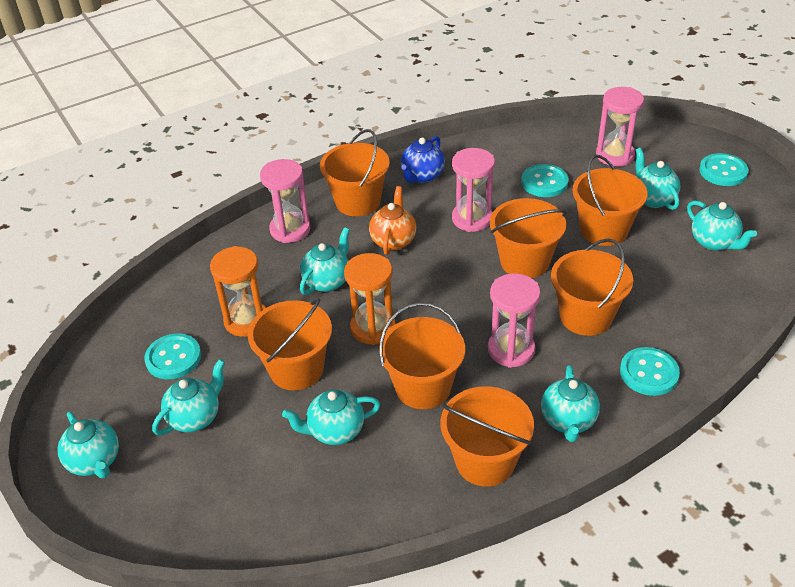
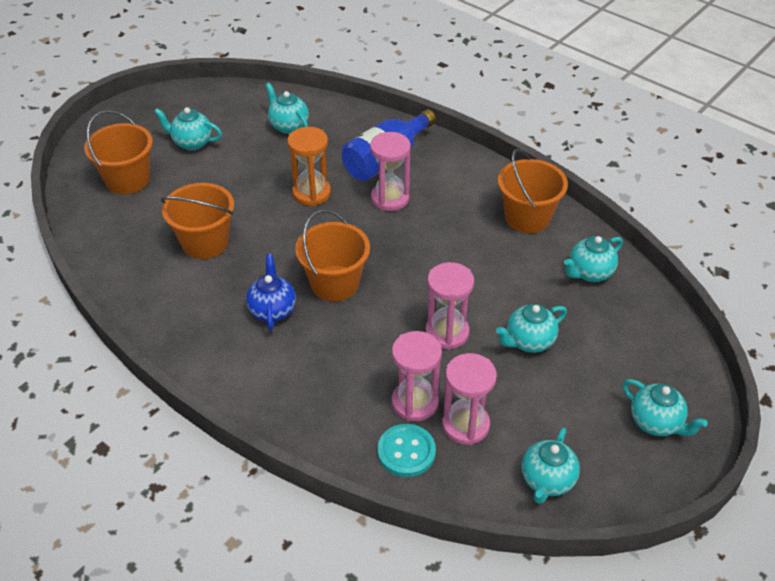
blue bottle: 0 -> 1
orange bucket: 7 -> 4
orange hourglass: 2 -> 1
orange teapot: 1 -> 0
turquoise button: 4 -> 1
turquoise teapot: 7 -> 6

